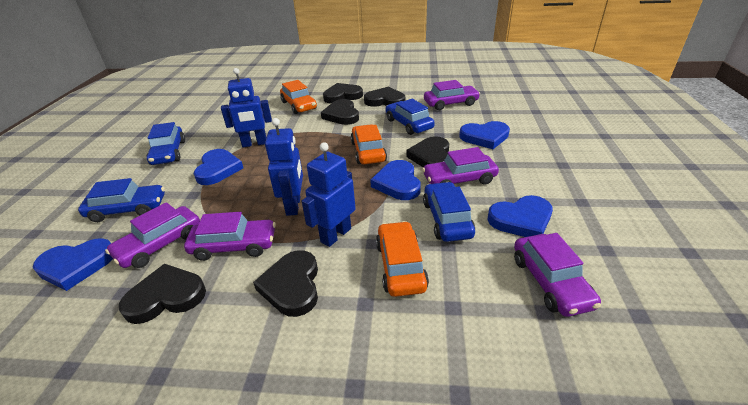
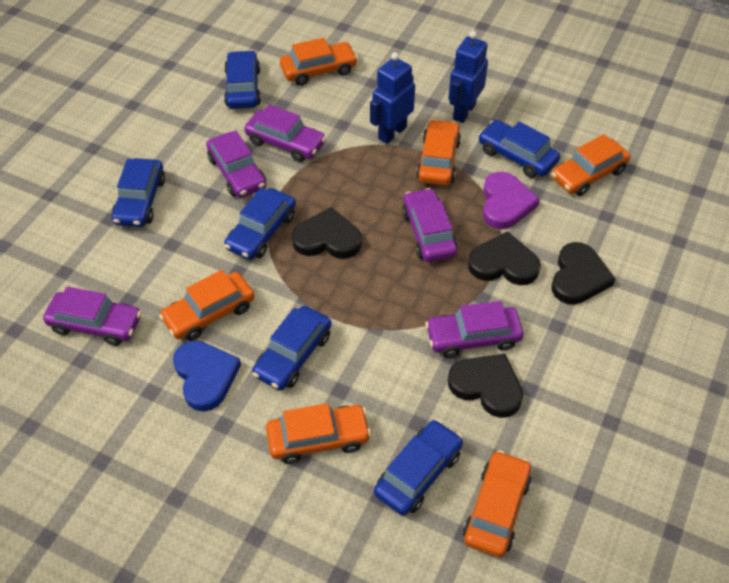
black heart: 6 -> 4
blue car: 4 -> 6
blue heart: 5 -> 1
blue robot: 3 -> 2
orange car: 3 -> 6
purple heart: 0 -> 1

